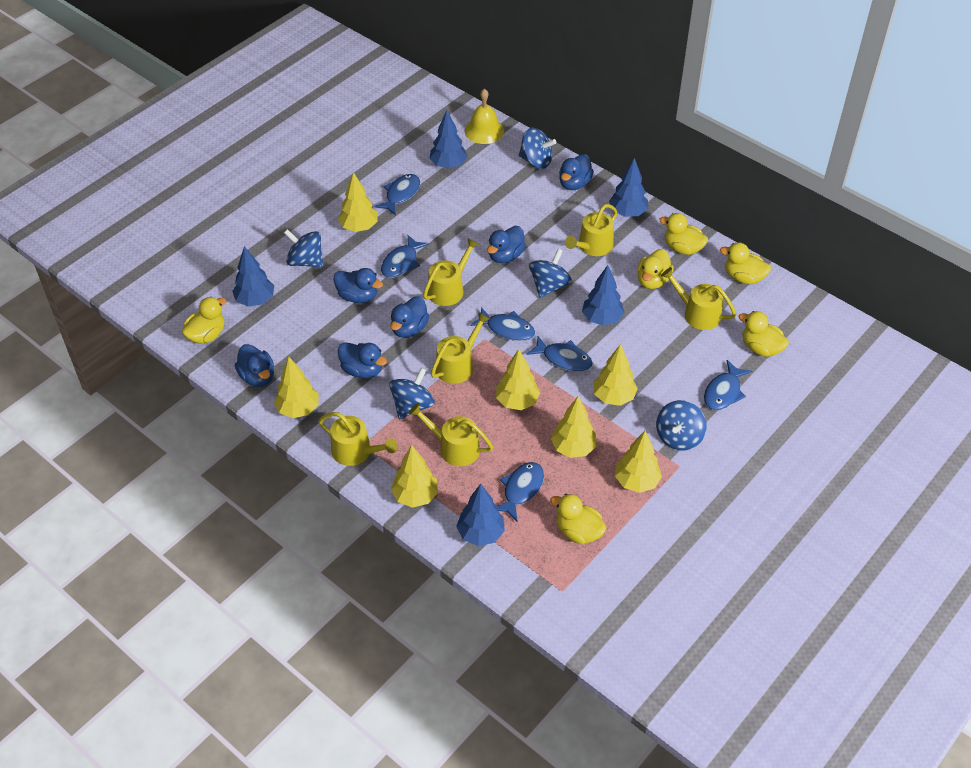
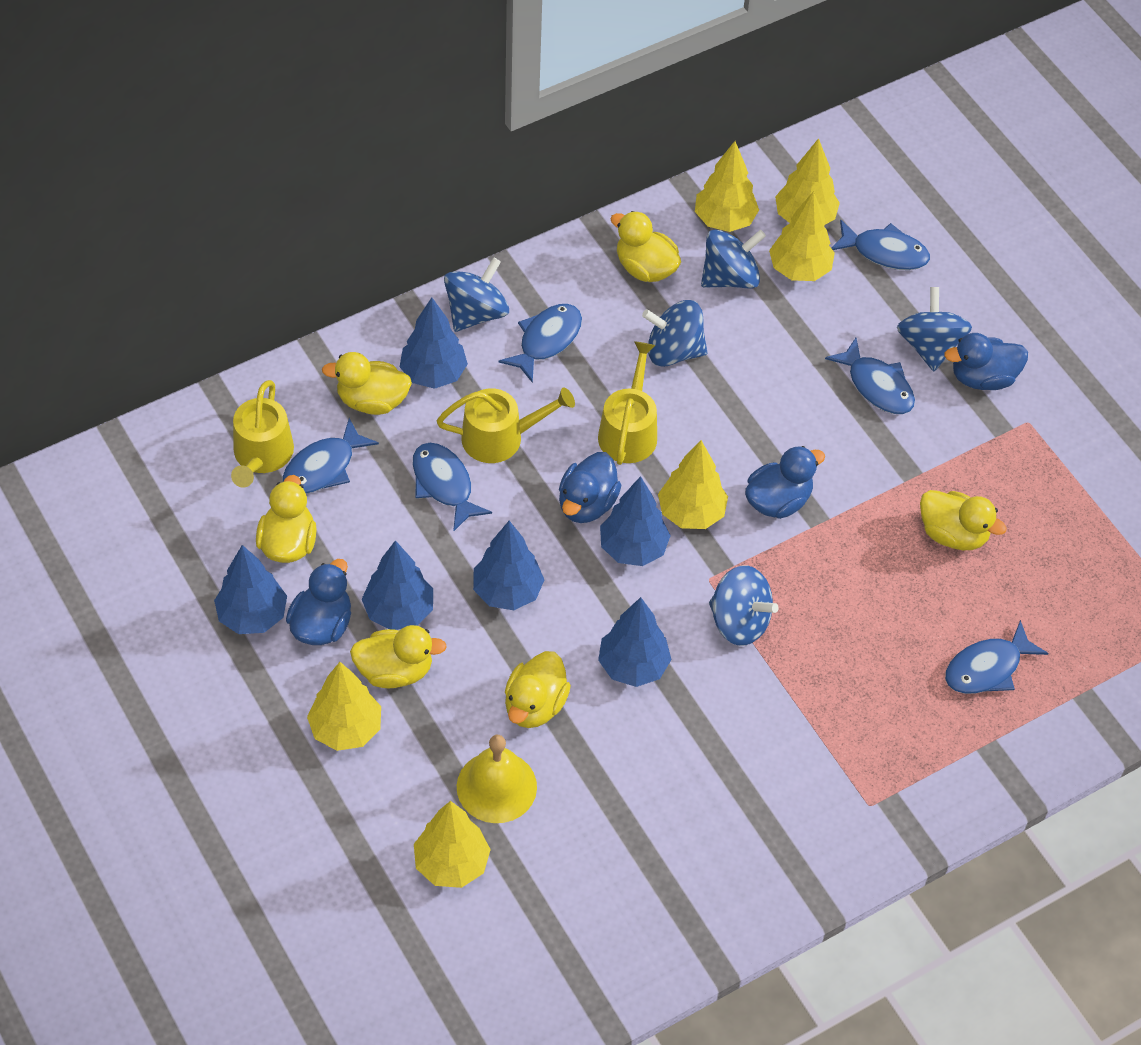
blue duck: 6 -> 4
blue tree: 5 -> 6
yellow tree: 7 -> 6
yellow watering can: 6 -> 3

